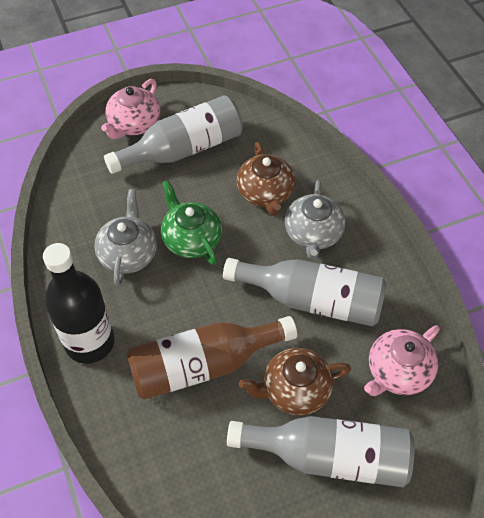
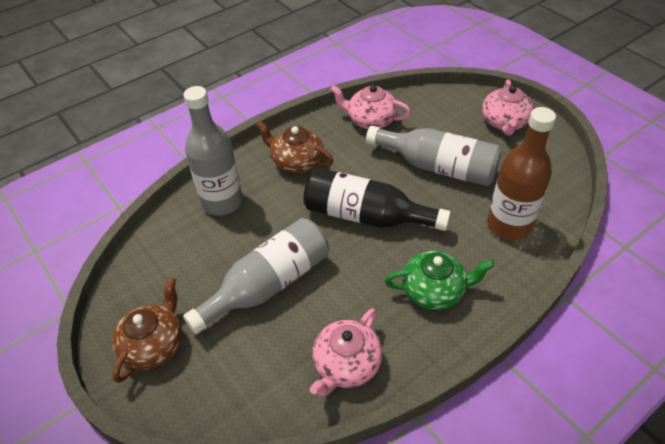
grey teapot: 2 -> 0
pink teapot: 2 -> 3

